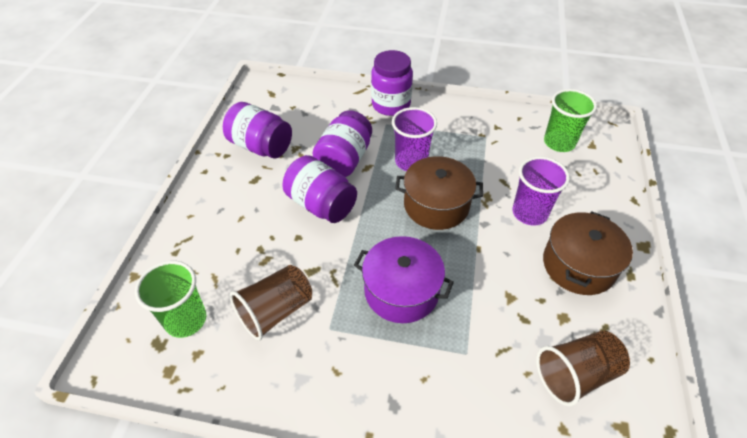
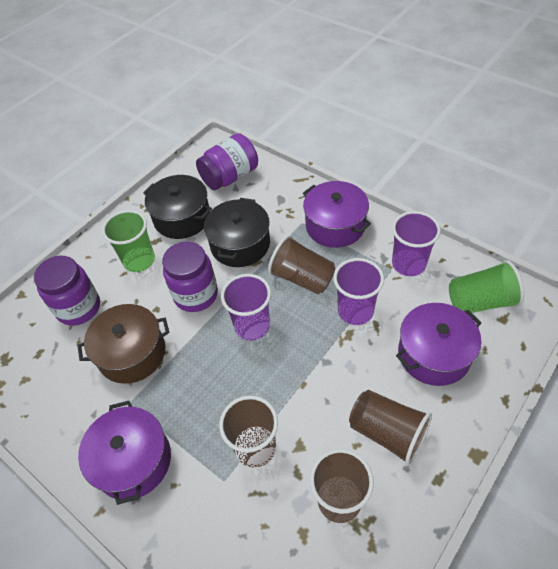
black pot: 0 -> 2
brown cup: 2 -> 4
brown pot: 2 -> 1
purple cup: 2 -> 3
purple jar: 4 -> 3
purple pot: 1 -> 3

